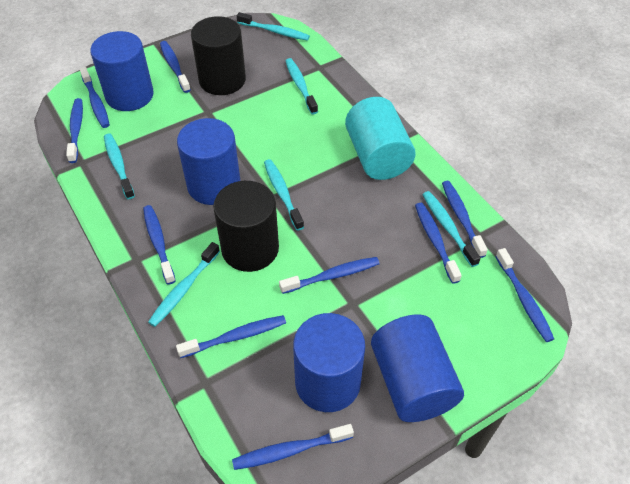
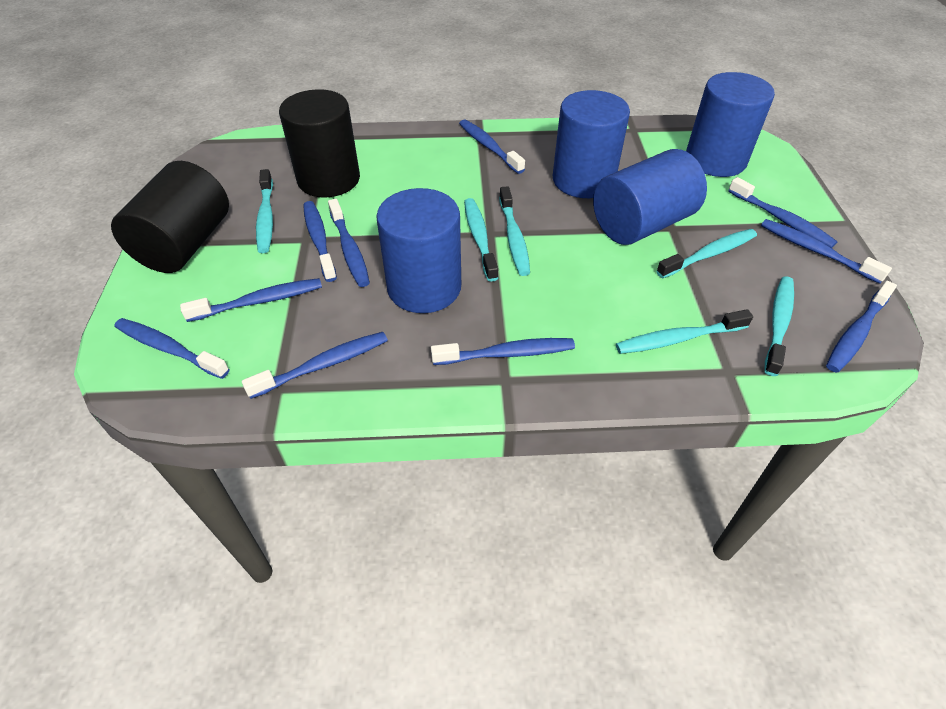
turquoise cylinder: 1 -> 0

